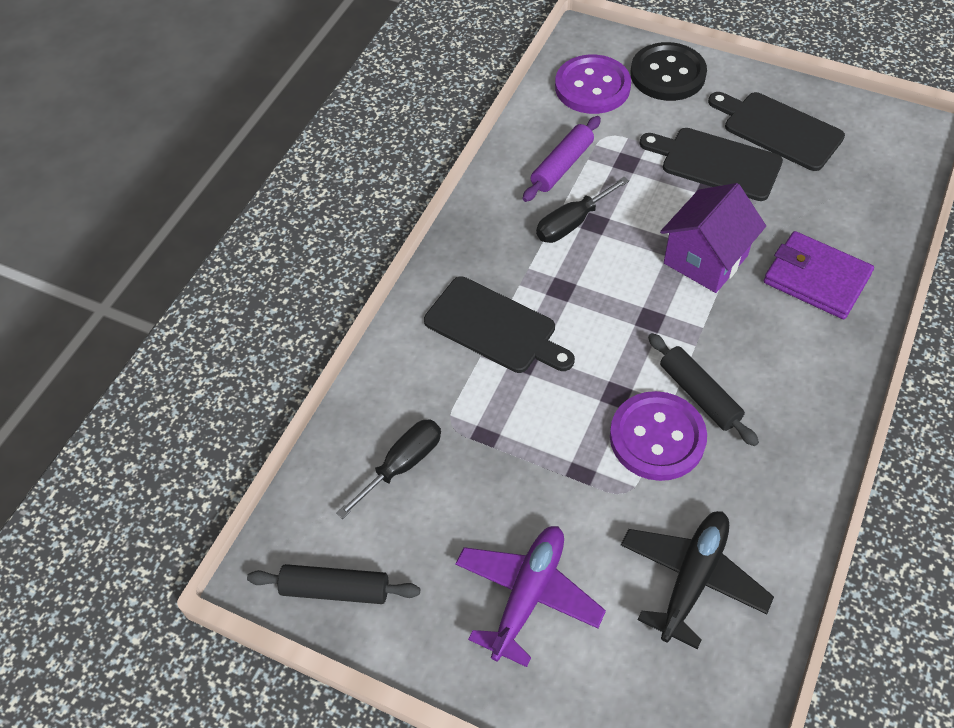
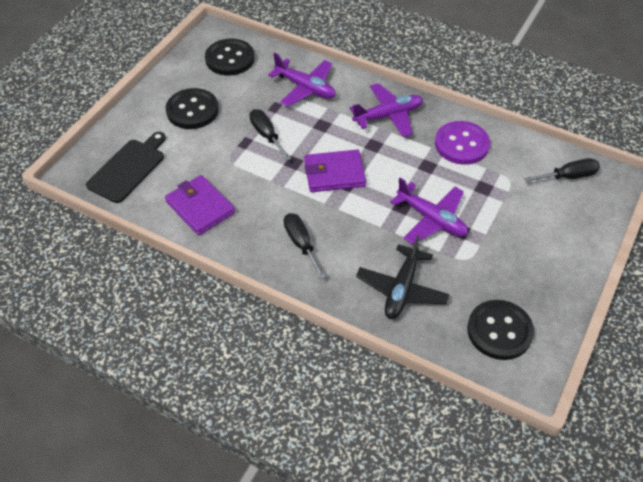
black button: 1 -> 3
black cutting board: 3 -> 1
black rolling pin: 2 -> 0
black screwdriver: 2 -> 3
purple button: 2 -> 1
purple house: 1 -> 0
purple plane: 1 -> 3
purple rolling pin: 1 -> 0
purple wallet: 1 -> 2

